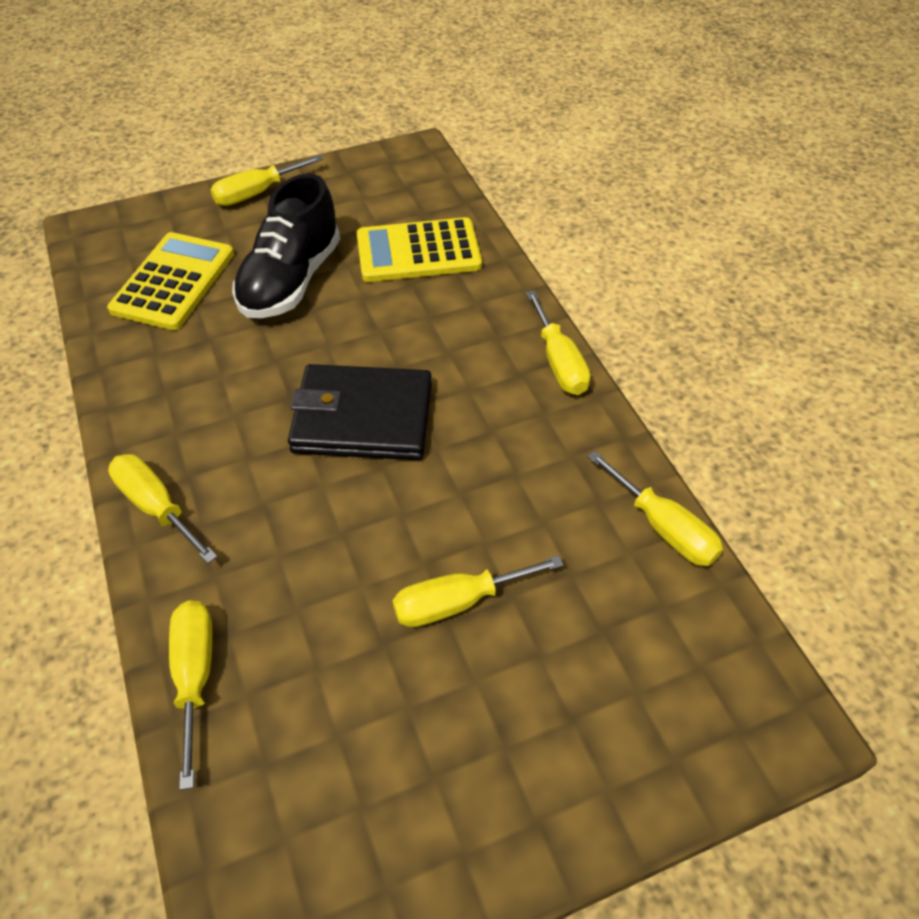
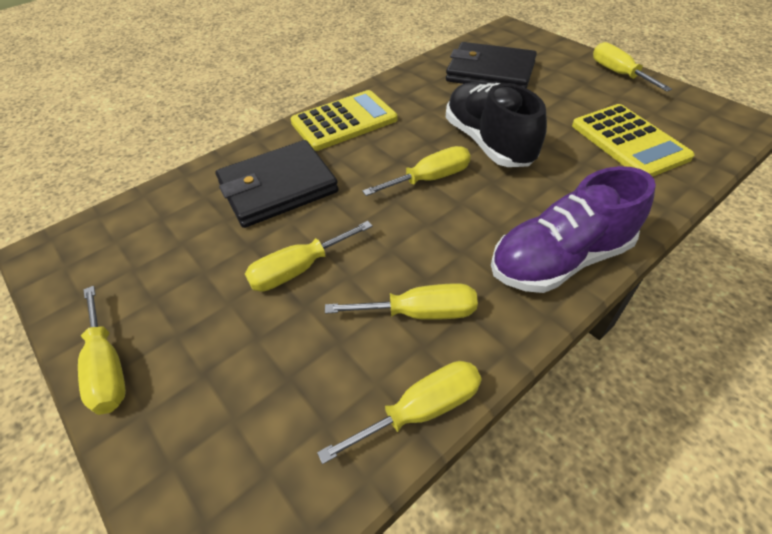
black wallet: 1 -> 2
purple shoe: 0 -> 1

